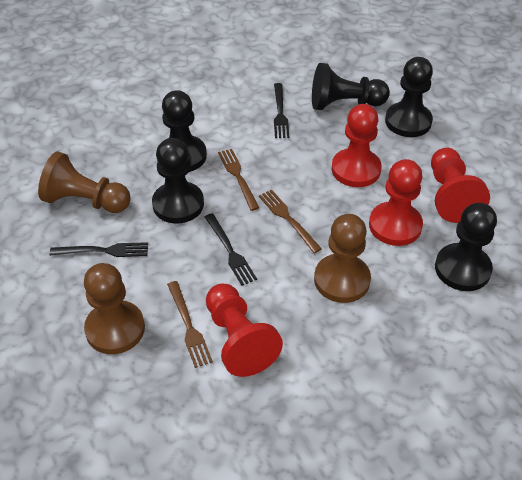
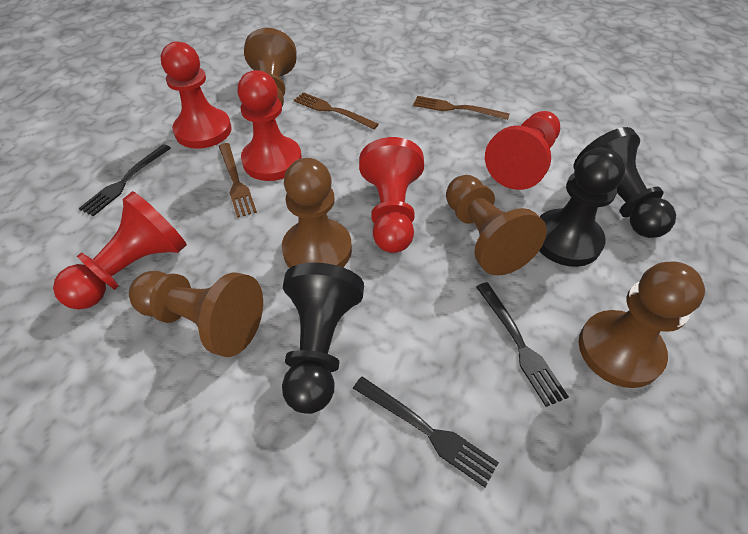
black pawn: 5 -> 3
brown pawn: 3 -> 5
red pawn: 4 -> 5

